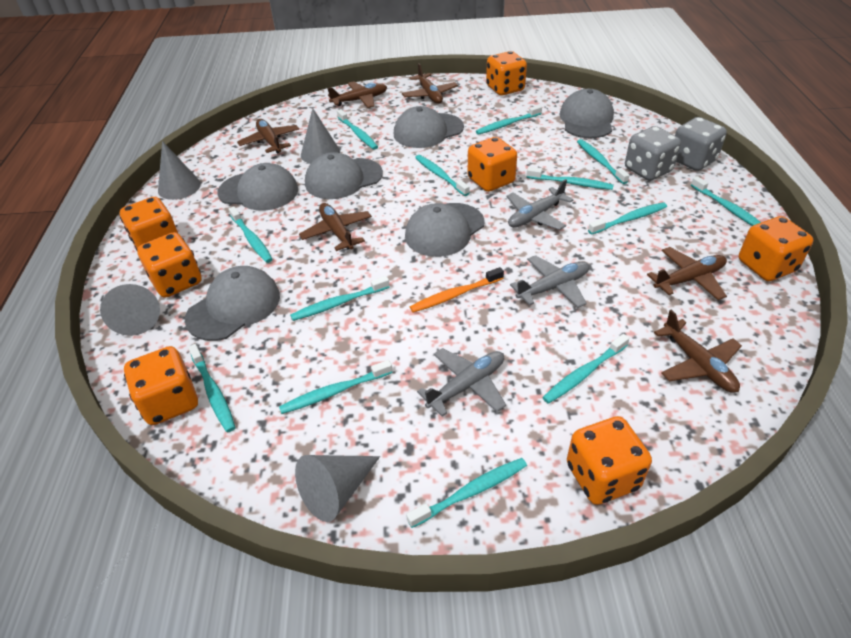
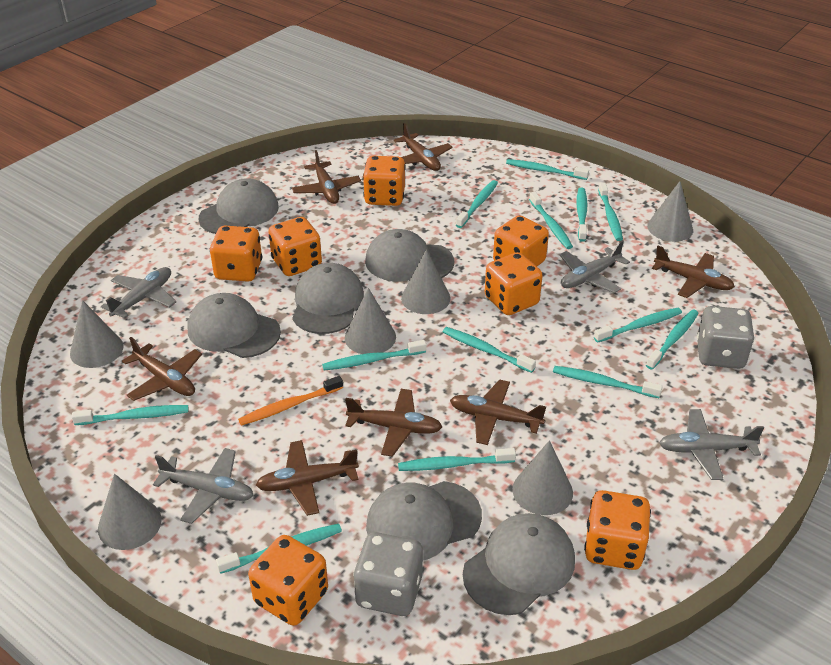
brown plane: 6 -> 7
grey cone: 4 -> 6
grey plane: 3 -> 4

